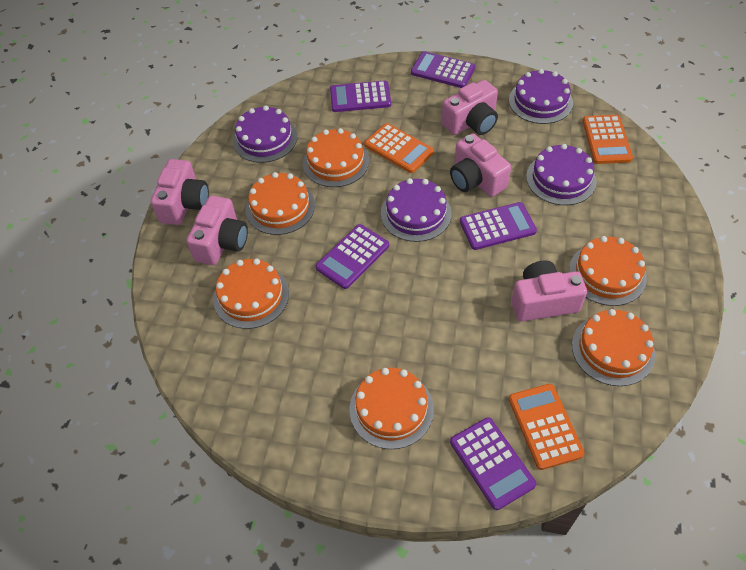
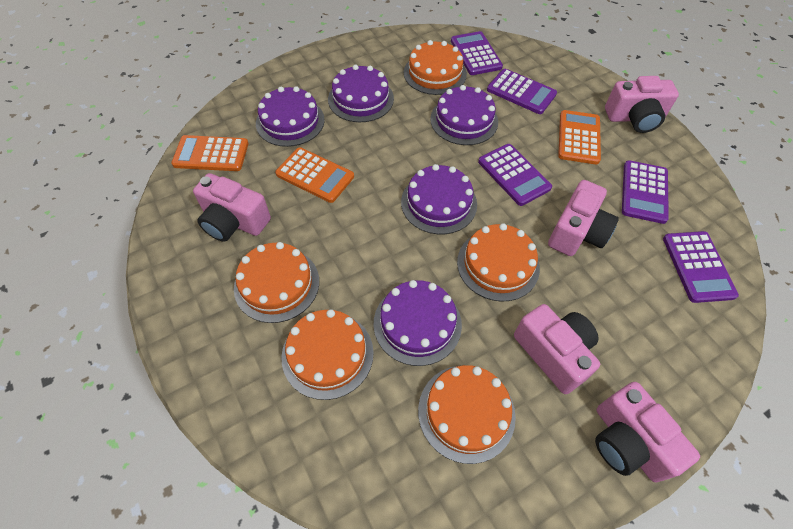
orange cake: 6 -> 5
purple cake: 4 -> 5

